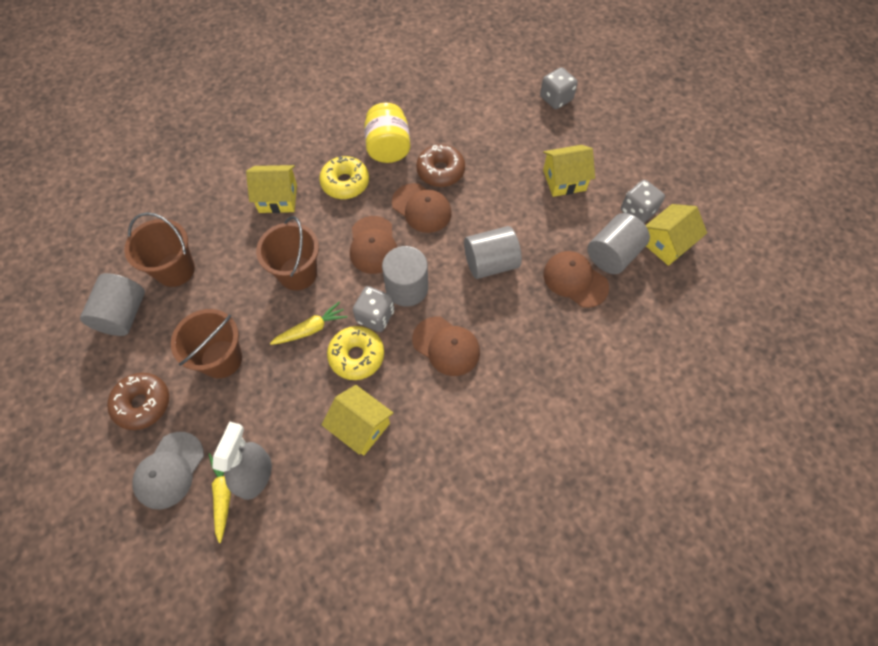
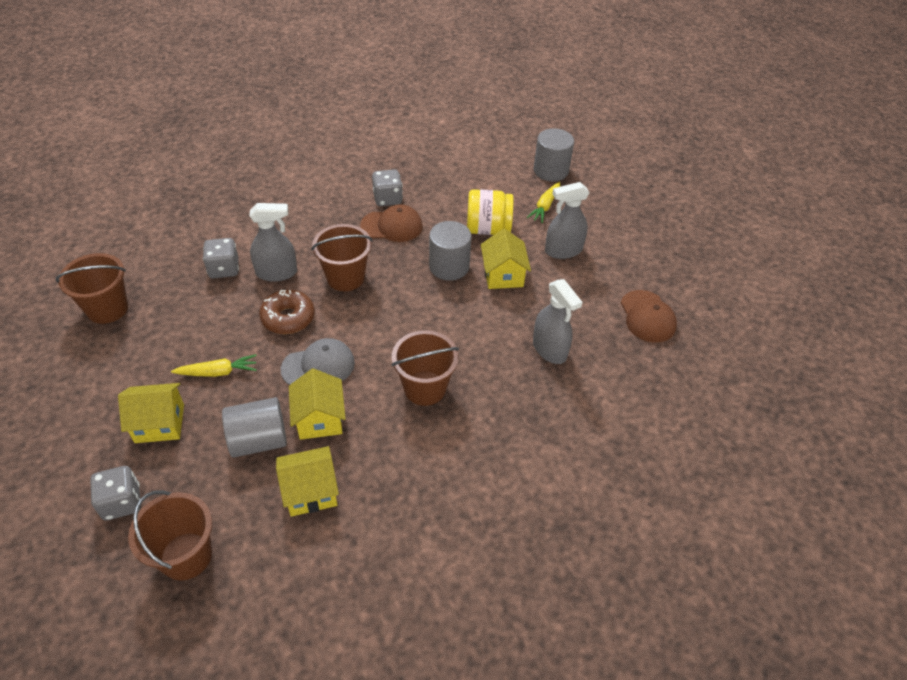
brown bucket: 3 -> 4
brown cap: 4 -> 2
brown donut: 2 -> 1
grey cylinder: 4 -> 3
grey spray bottle: 1 -> 3
yellow donut: 2 -> 0

